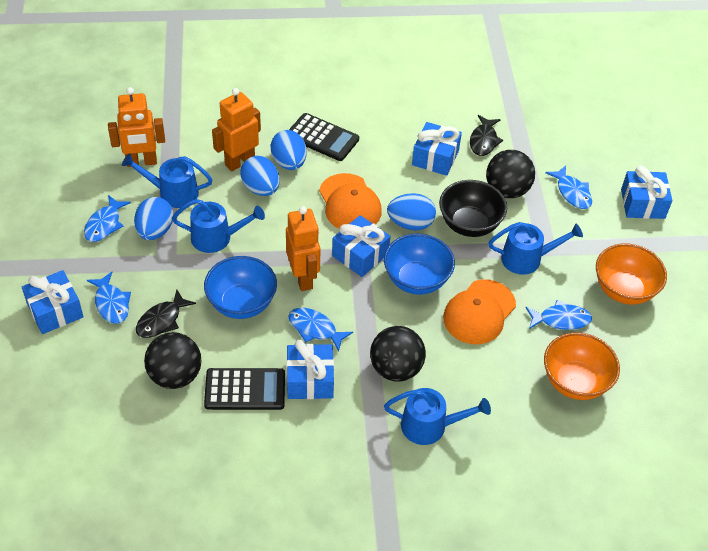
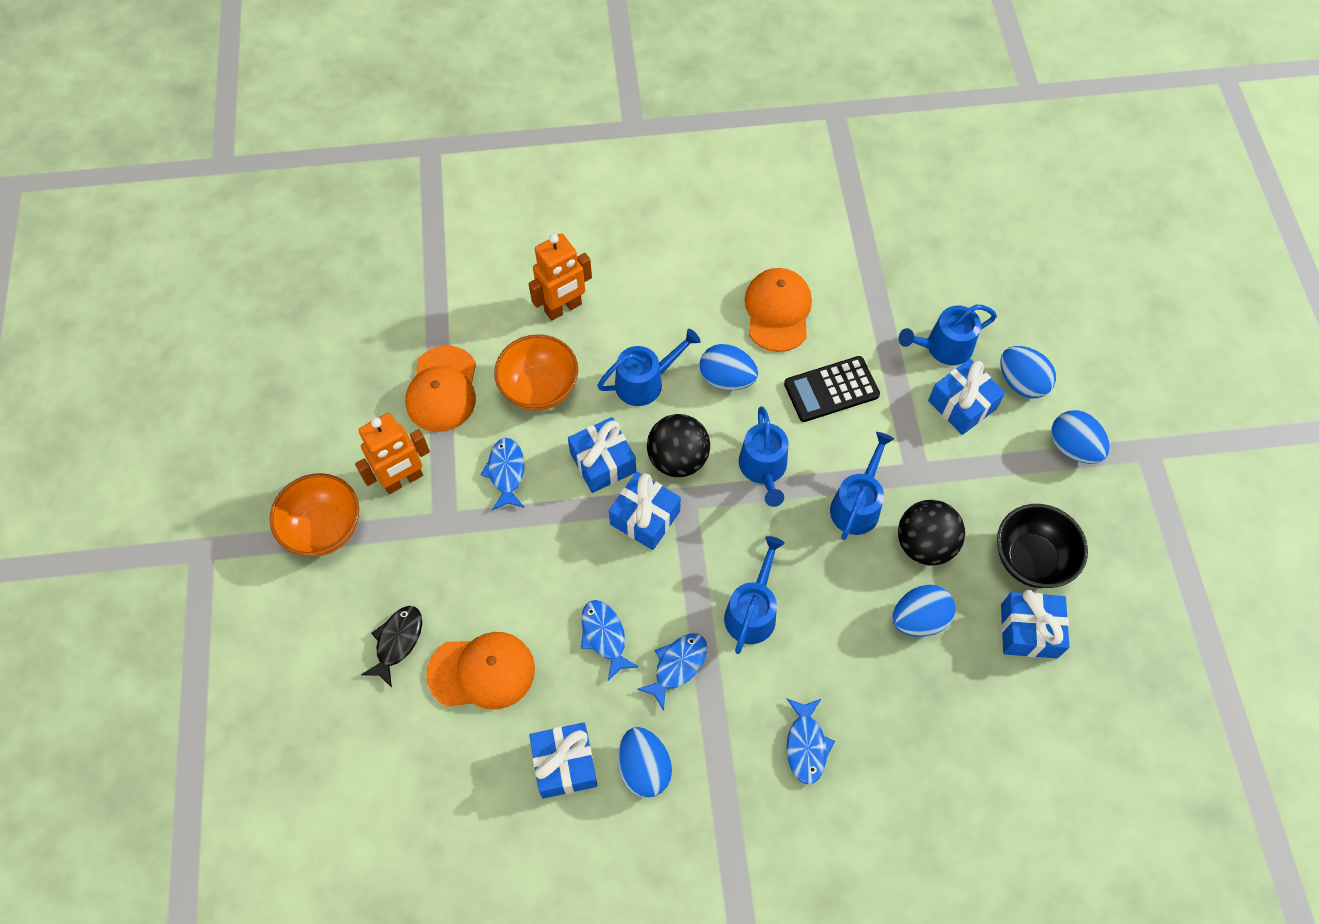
black ball: 3 -> 2
black calculator: 2 -> 1
black fish: 2 -> 1
blue bowl: 2 -> 0
blue egg: 4 -> 5
blue fish: 5 -> 4
blue watering can: 4 -> 5
orange cap: 2 -> 3
orange robot: 3 -> 2

